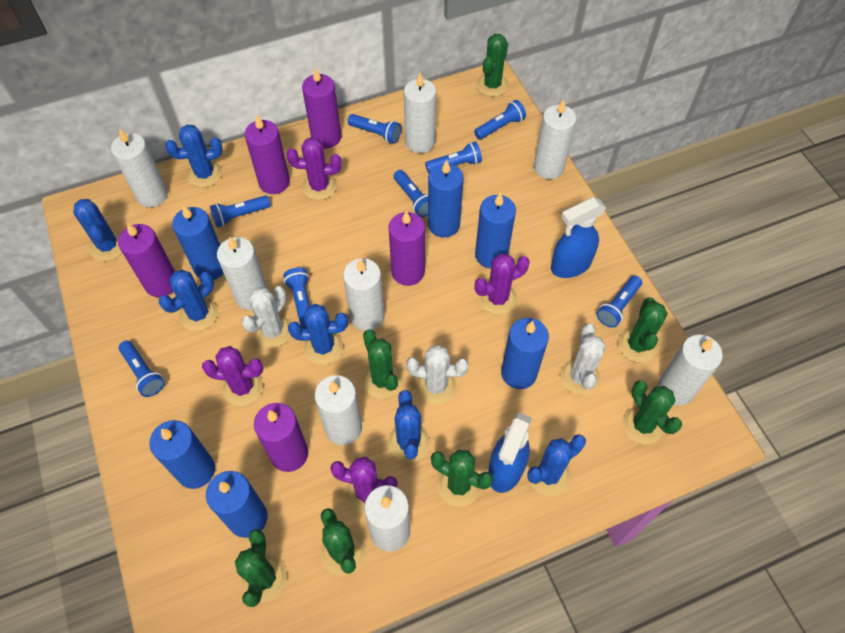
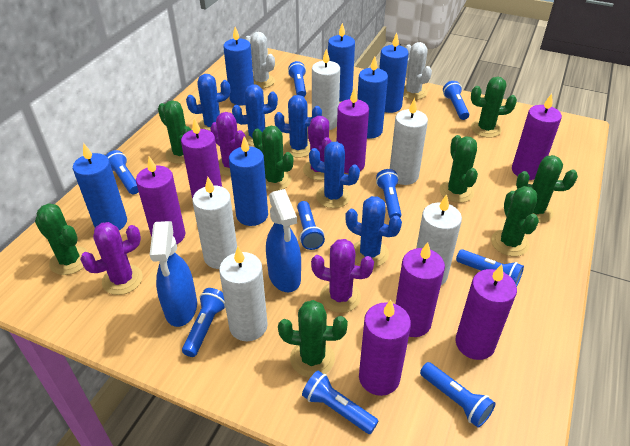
blue cactus: 6 -> 5
blue flashlight: 8 -> 9
green cactus: 7 -> 8
purple candle: 5 -> 7
white cactus: 3 -> 2
white candle: 8 -> 5

